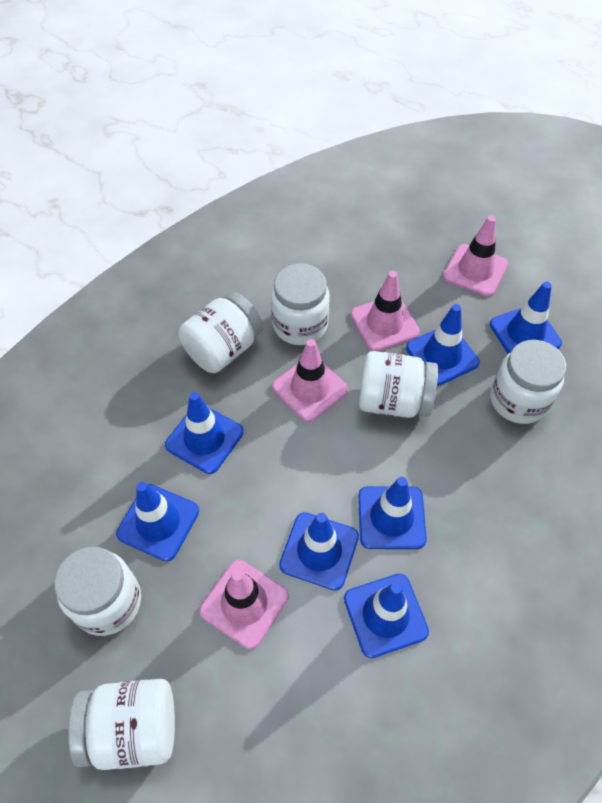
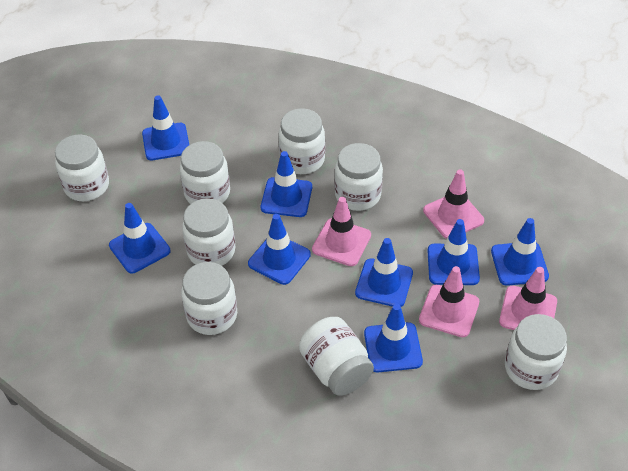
blue traffic cone: 7 -> 8
white jar: 6 -> 8

